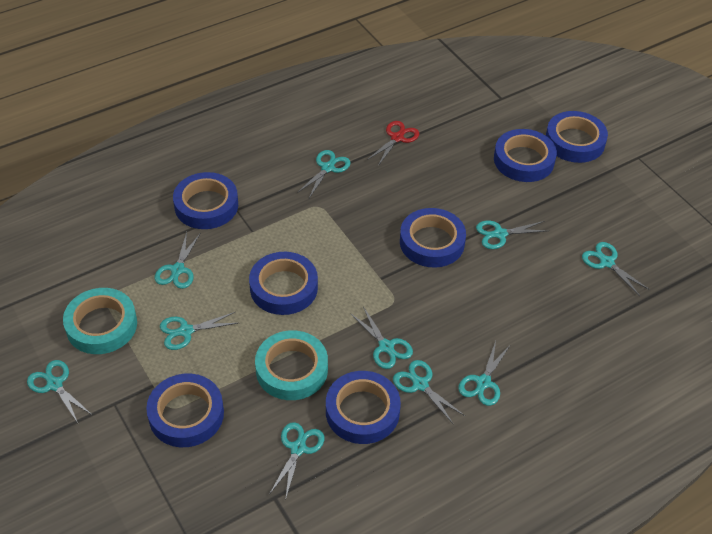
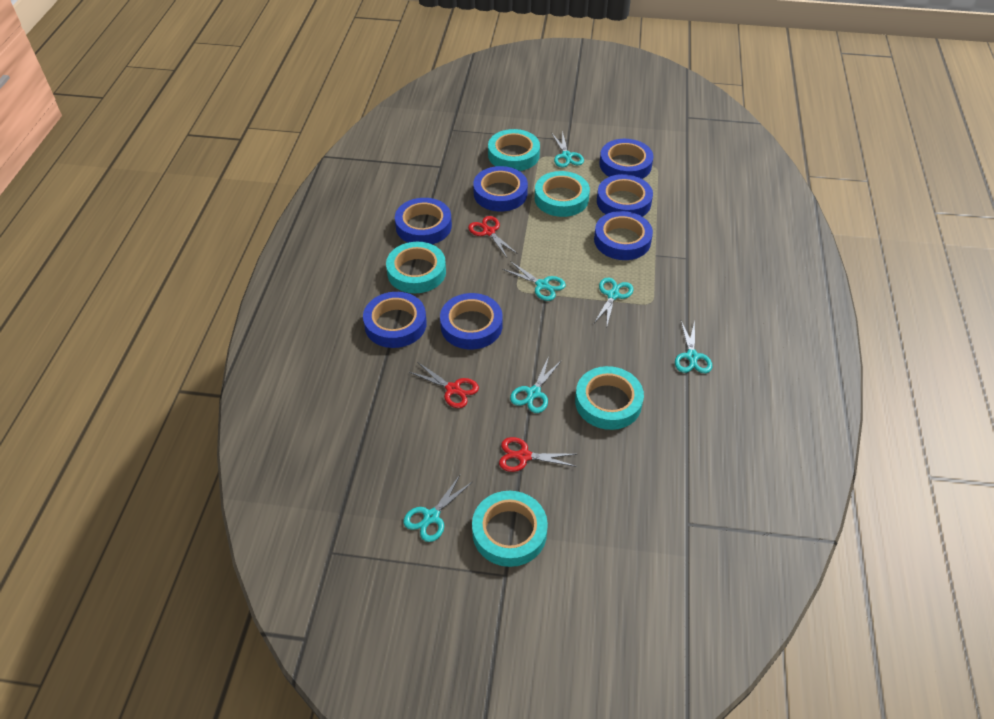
red scissors: 1 -> 3
turquoise scissors: 10 -> 6
turquoise tape: 2 -> 5

